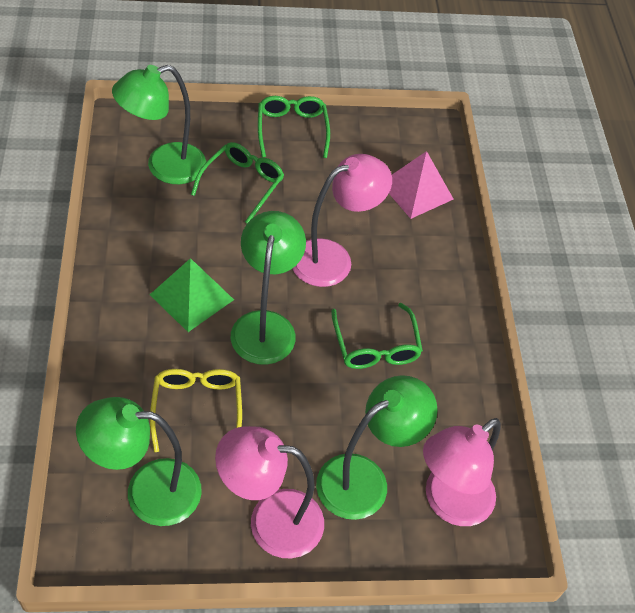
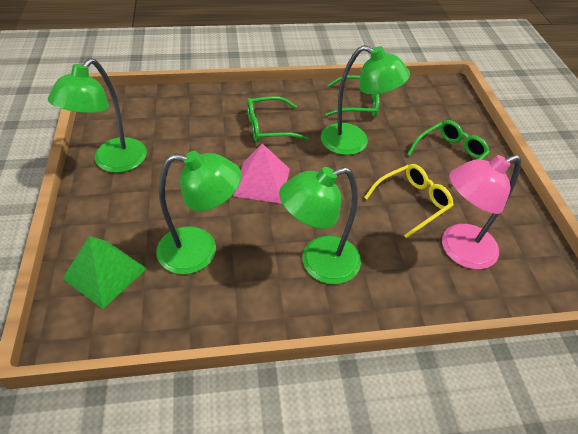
pink lamp: 3 -> 1

